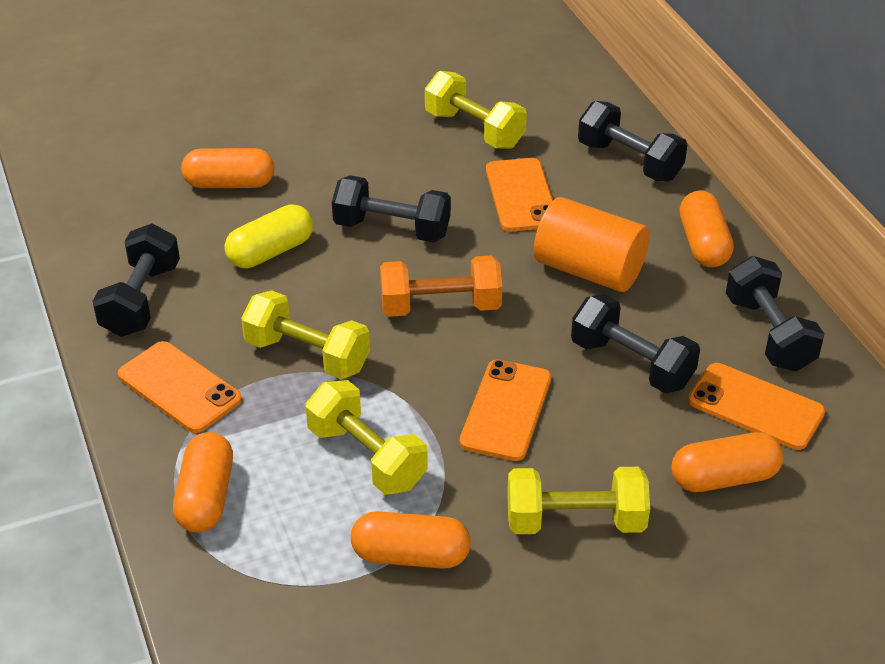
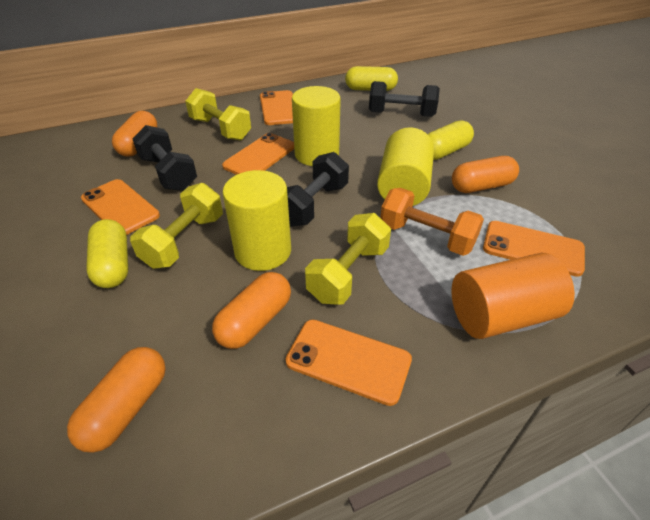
black dumbbell: 5 -> 3
orange capsule: 5 -> 4
orange phone: 4 -> 5
yellow capsule: 1 -> 3
yellow cylinder: 0 -> 3
yellow dumbbell: 4 -> 3

